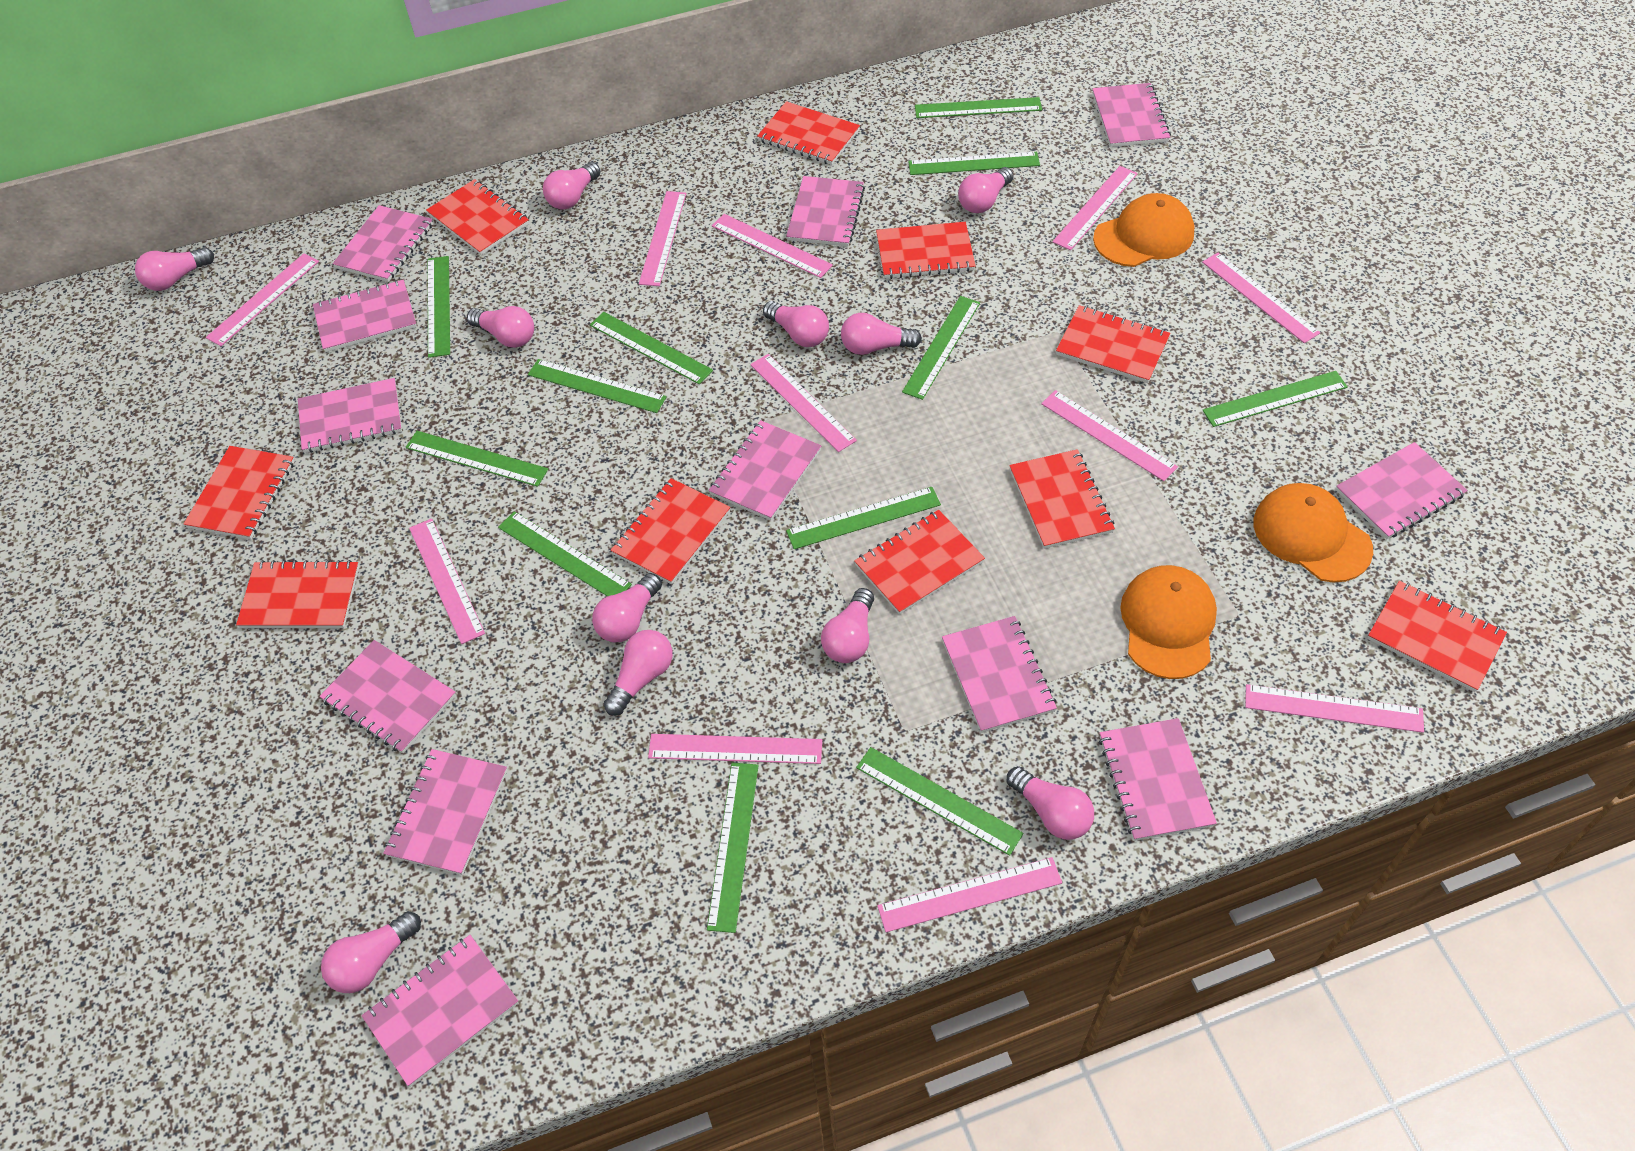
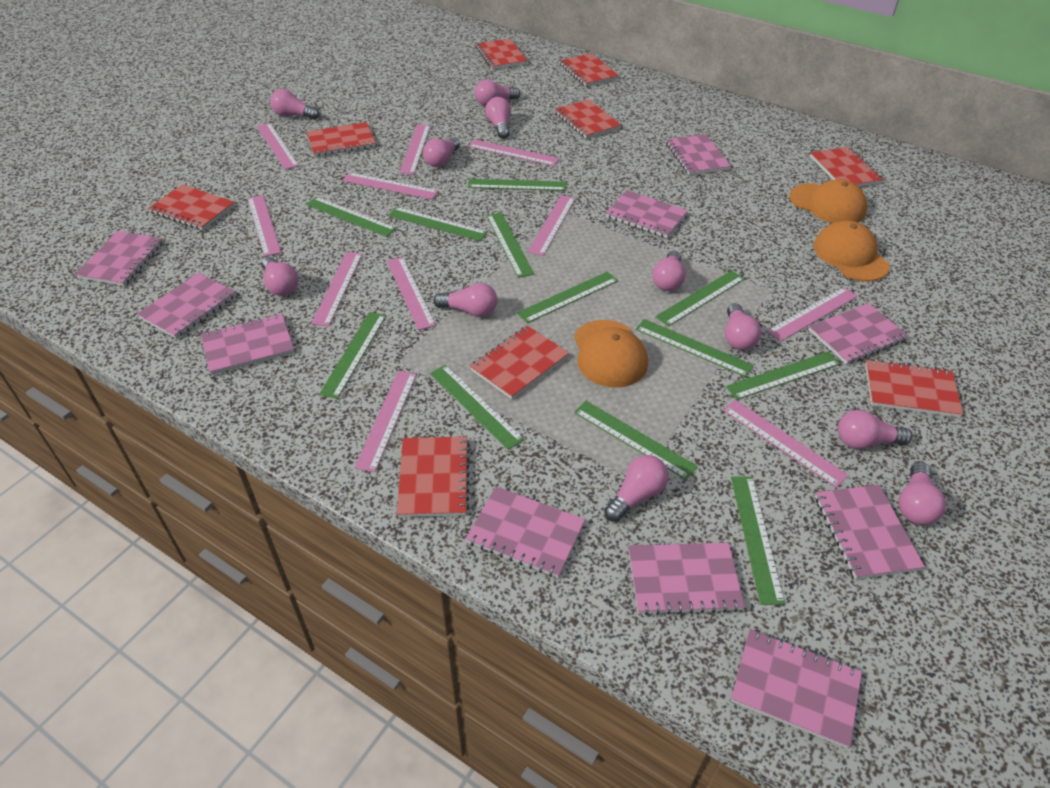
pink notebook: 12 -> 10
red notebook: 10 -> 9

